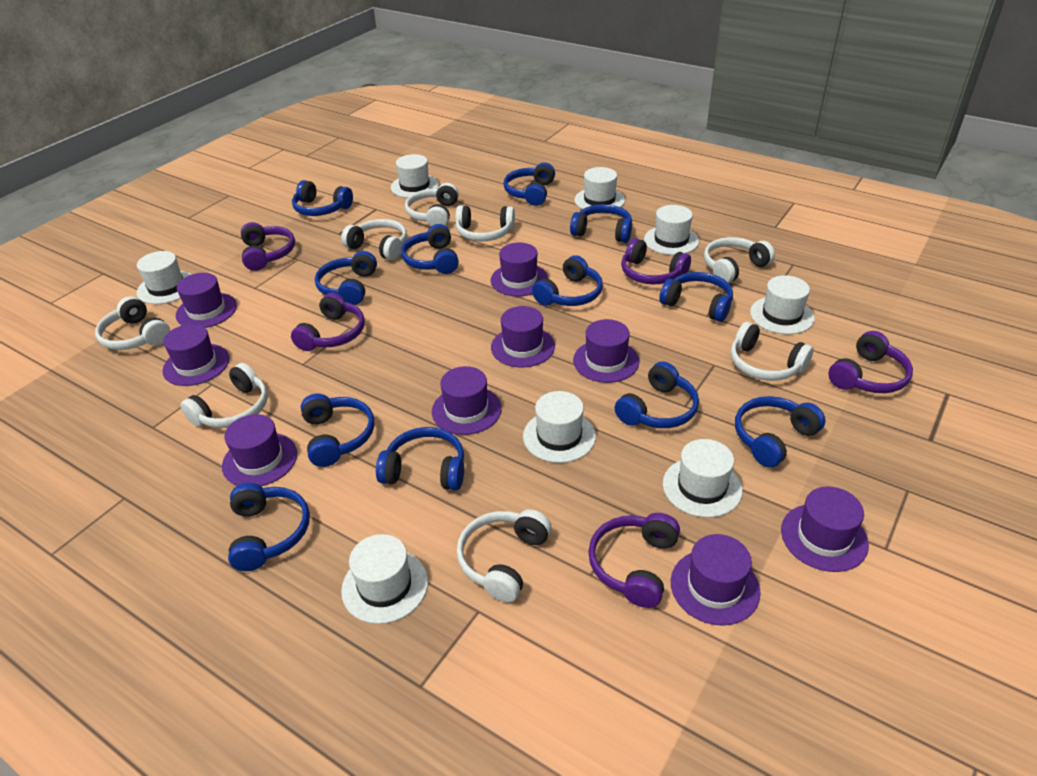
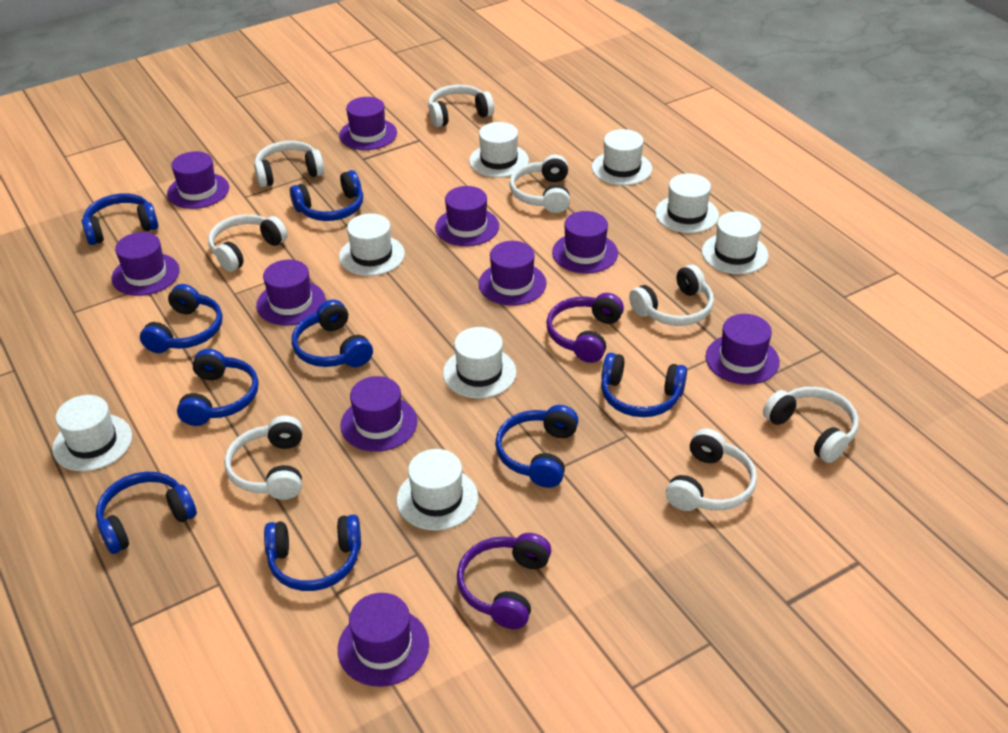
blue headphones: 12 -> 9
purple hat: 9 -> 10
purple headphones: 5 -> 2

